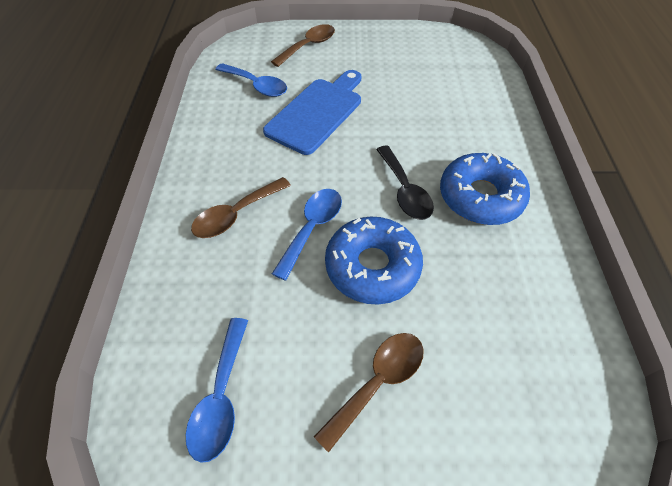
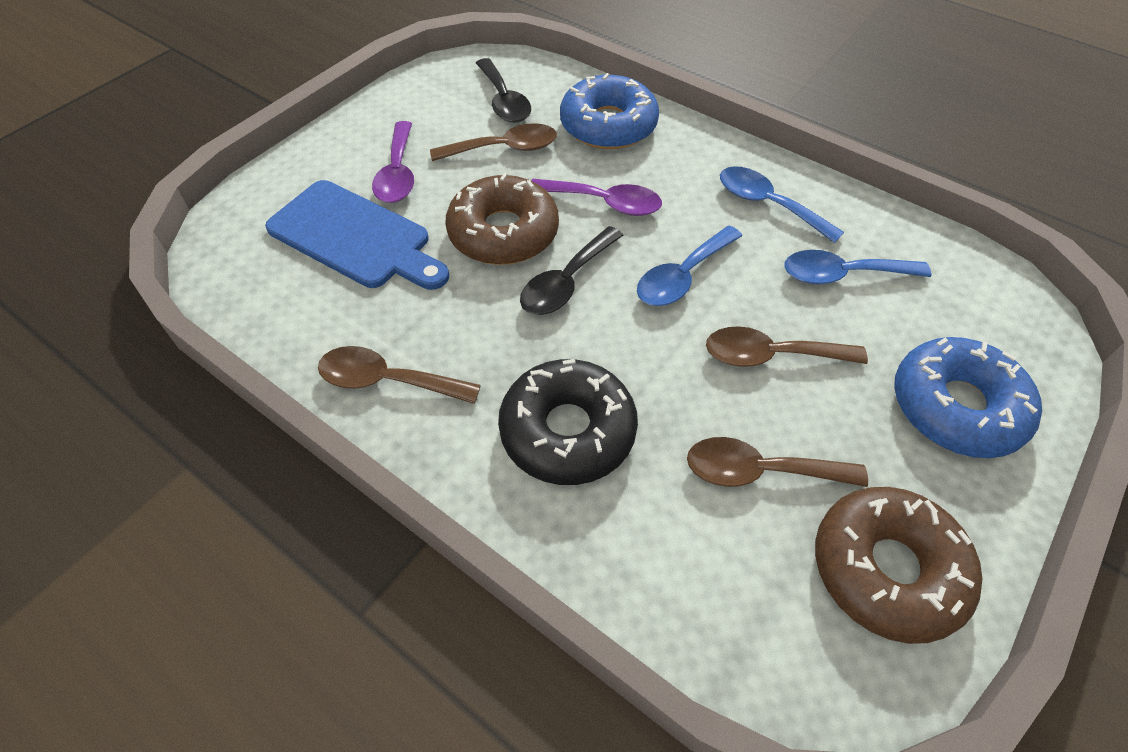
black donut: 0 -> 1
black spoon: 1 -> 2
brown donut: 0 -> 2
brown spoon: 3 -> 4
purple spoon: 0 -> 2

